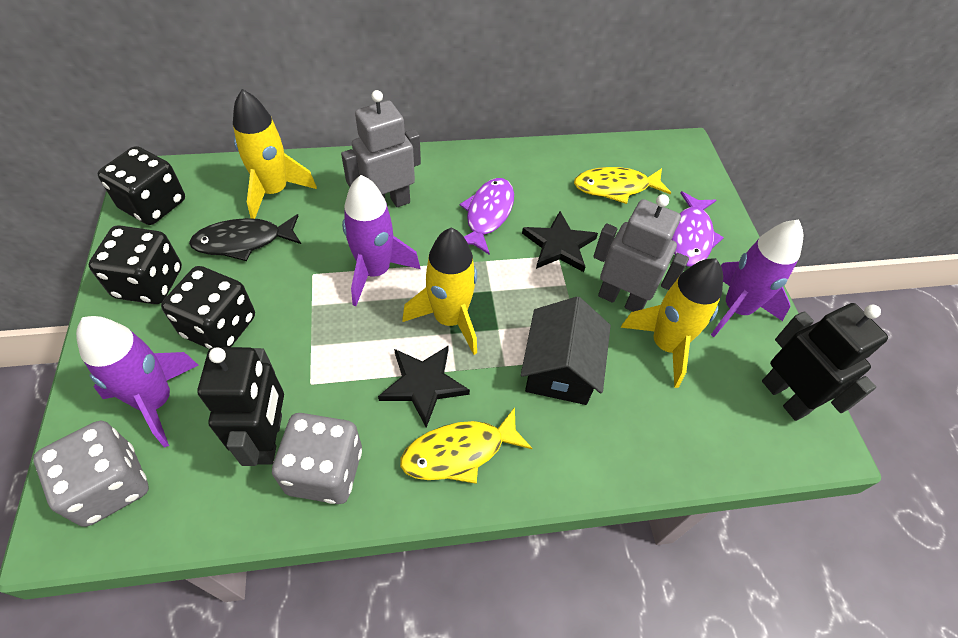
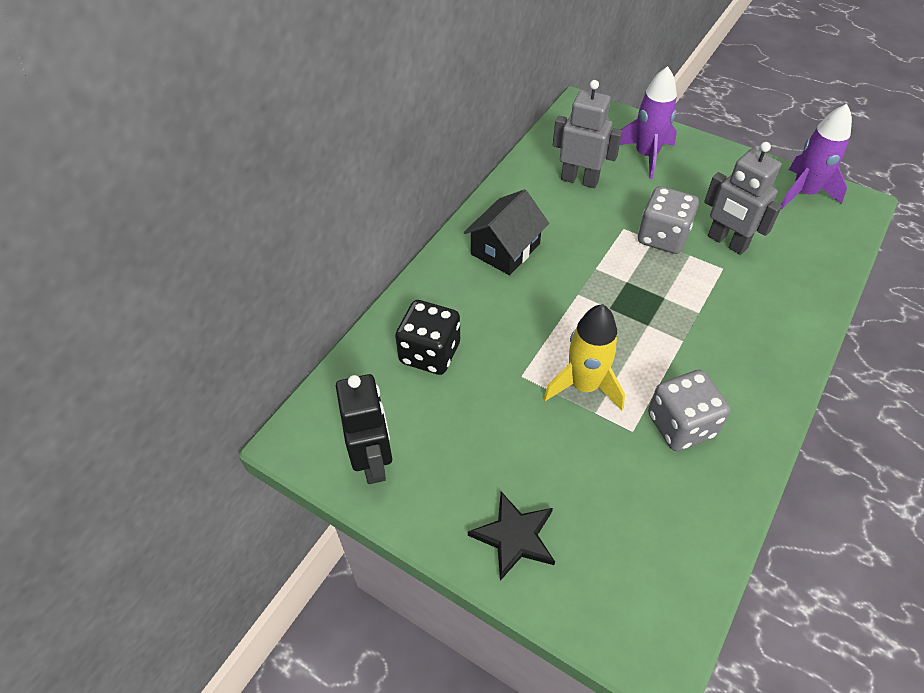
black dice: 3 -> 1
black fish: 1 -> 0
black robot: 2 -> 1
black star: 2 -> 1
purple fish: 2 -> 0
purple rocket: 3 -> 2
yellow fish: 2 -> 0
yellow rocket: 3 -> 1

